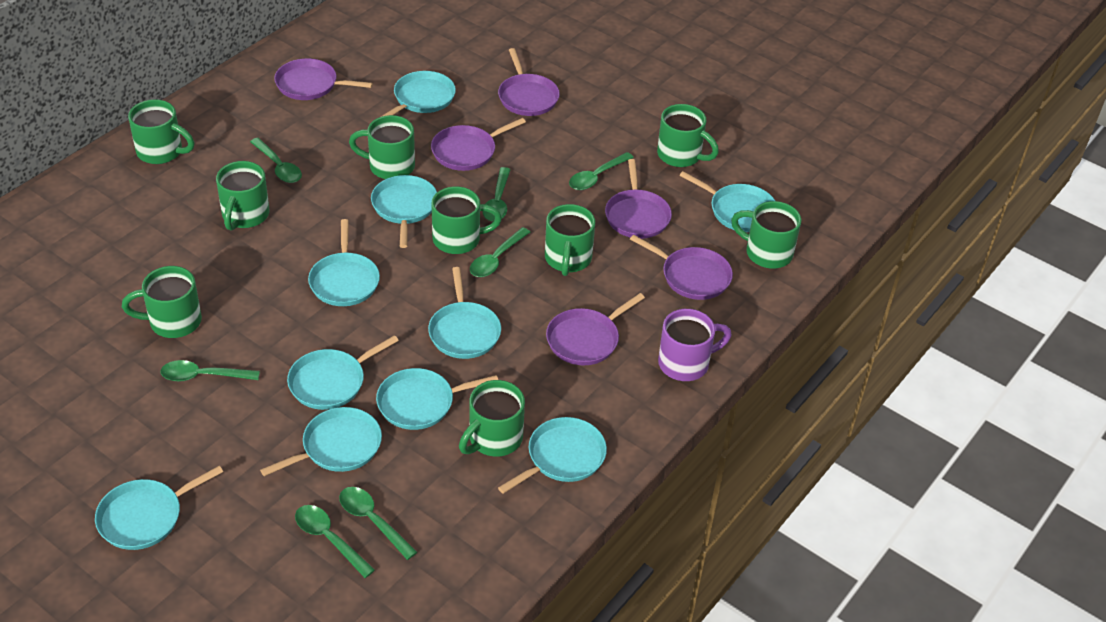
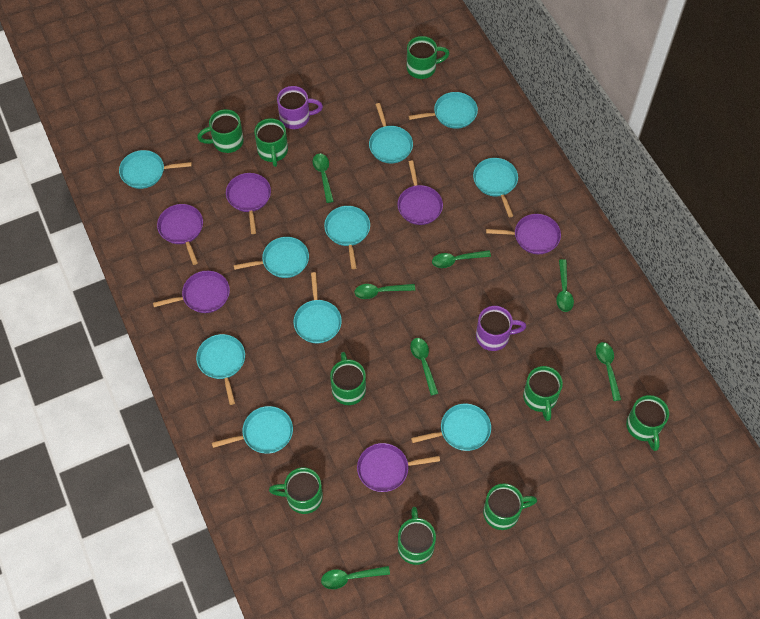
purple mug: 1 -> 2

